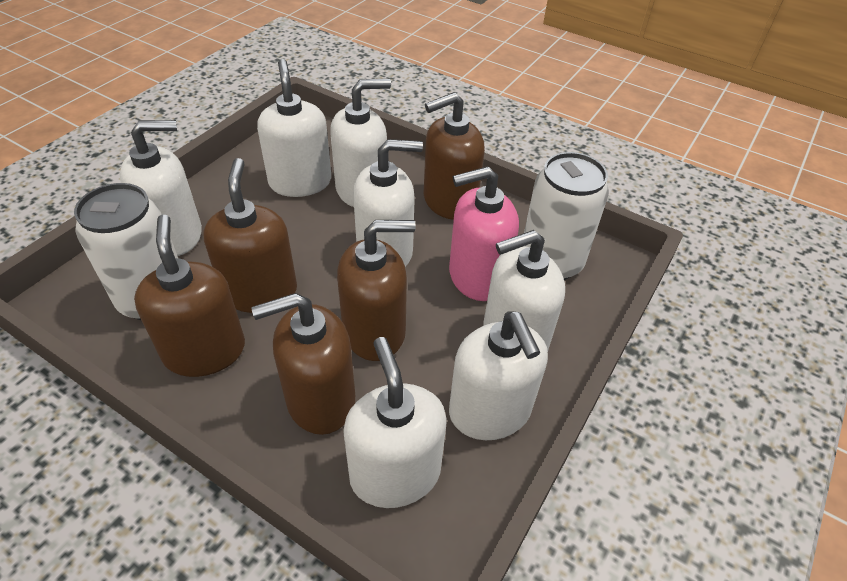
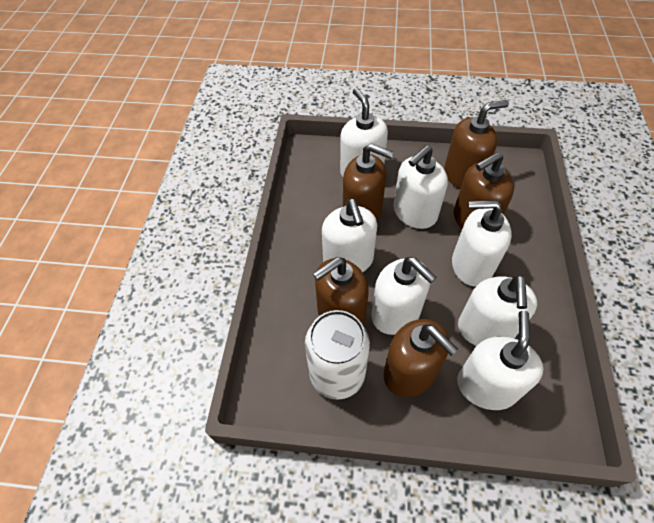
pink soap dispenser: 1 -> 0
white can: 2 -> 1

